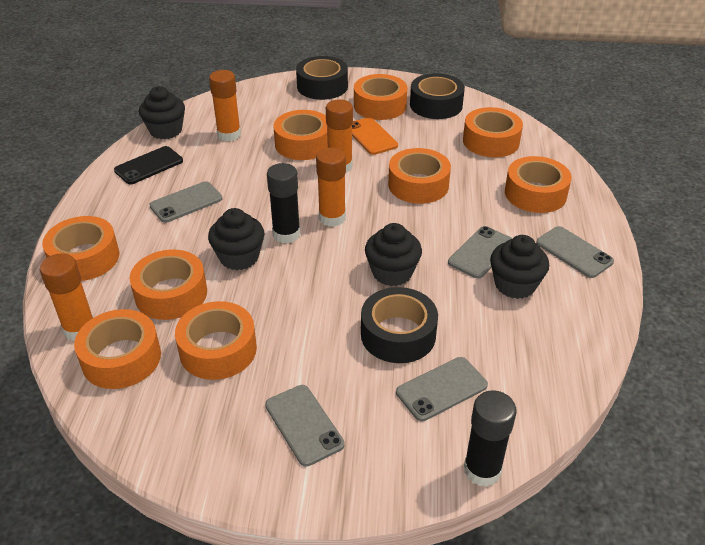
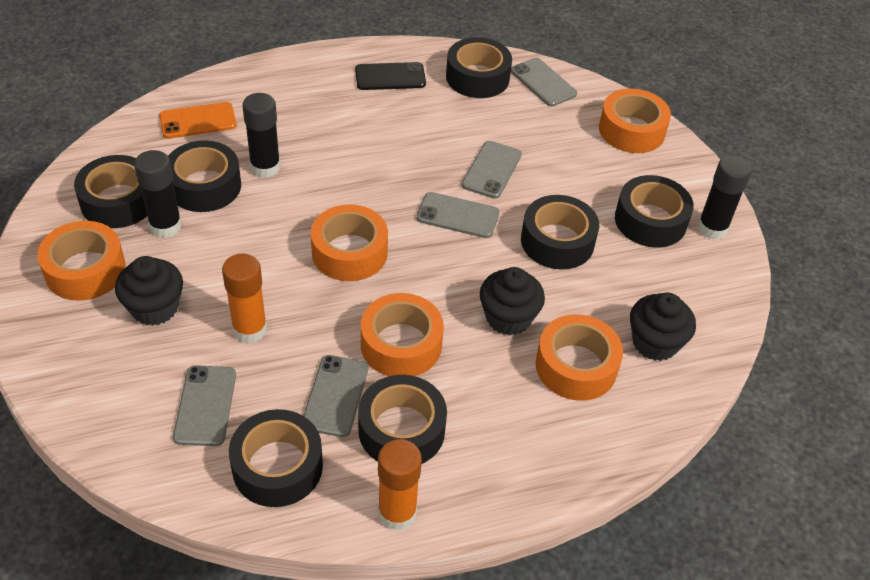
black cupcake: 4 -> 3
black glue stick: 2 -> 3
black tape: 3 -> 7
orange glue stick: 4 -> 2
orange tape: 9 -> 5

